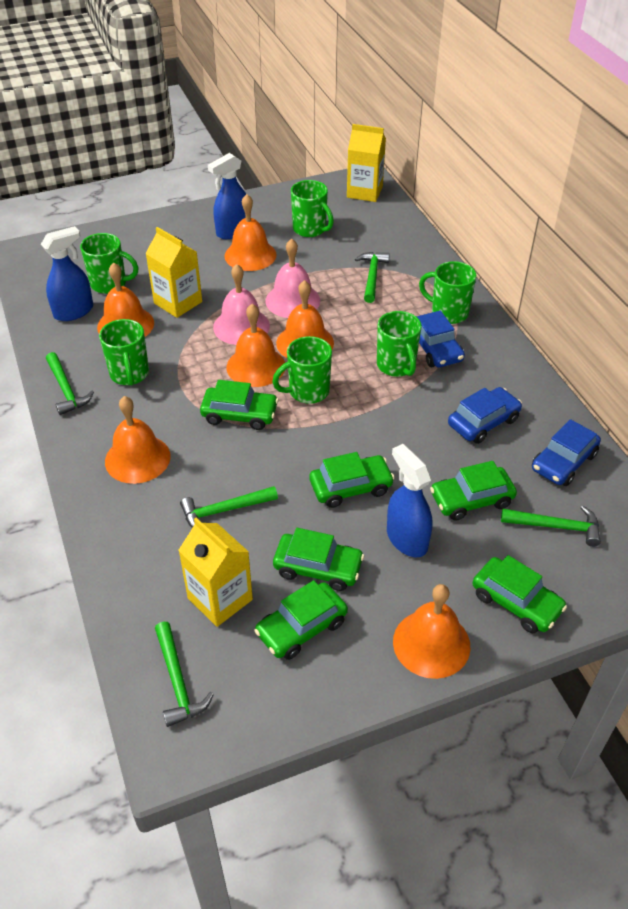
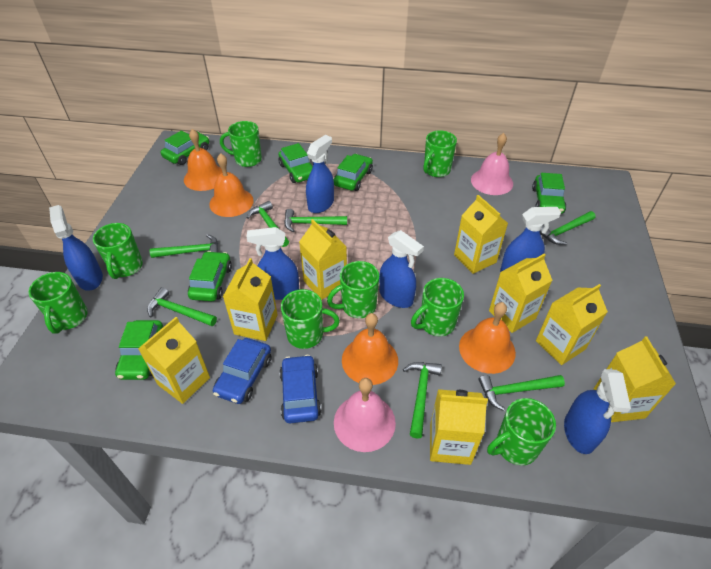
blue car: 3 -> 2
blue spray bottle: 3 -> 6
green hammer: 5 -> 7
green mug: 6 -> 8
orange bell: 6 -> 4
yellow carton: 3 -> 8

